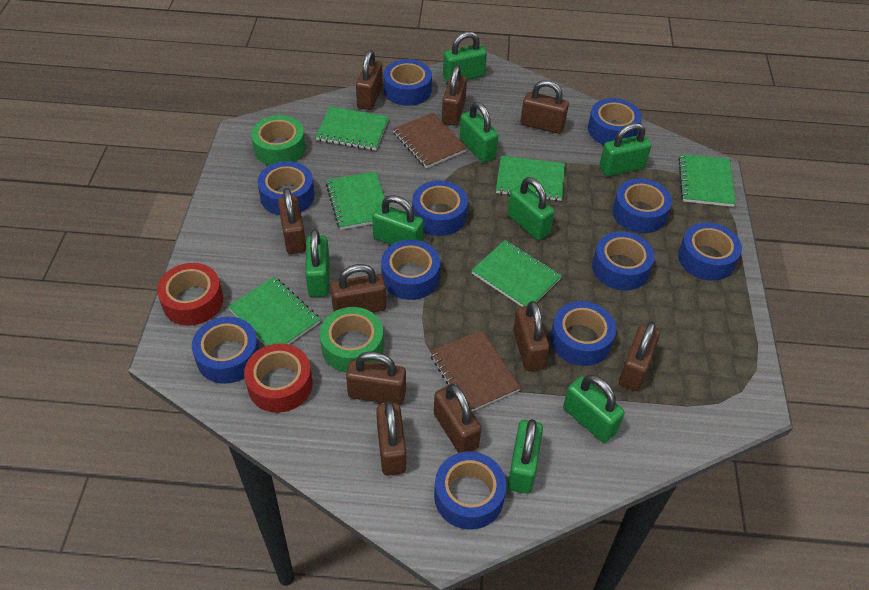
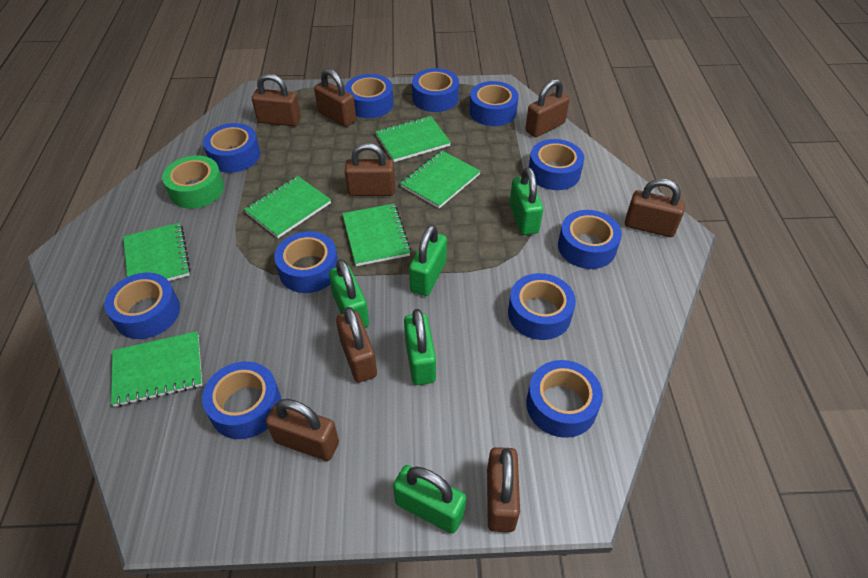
brown notebook: 2 -> 0
brown padlock: 10 -> 8
green padlock: 8 -> 5
green tape: 2 -> 1
red tape: 2 -> 0

